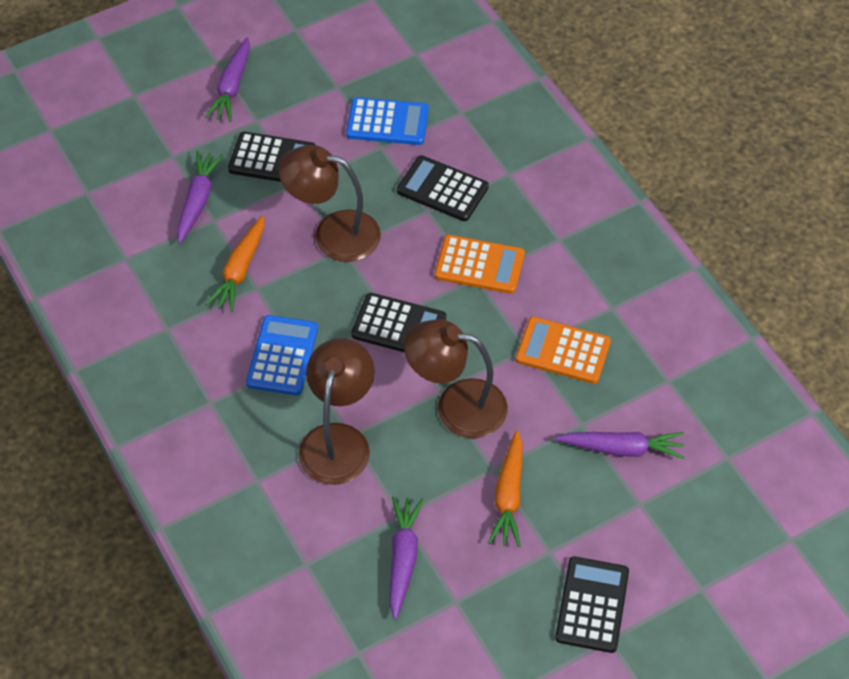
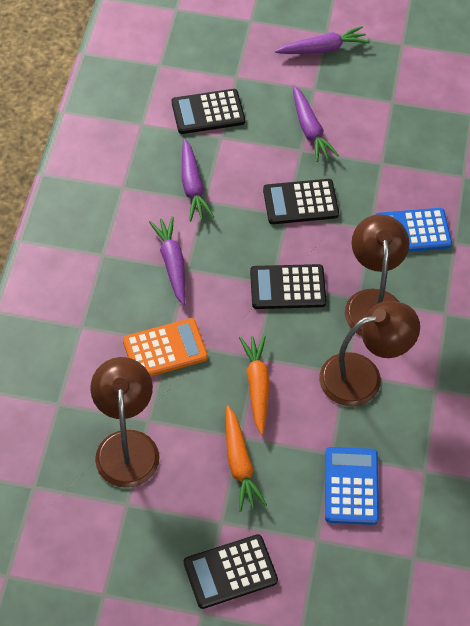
orange calculator: 2 -> 1

